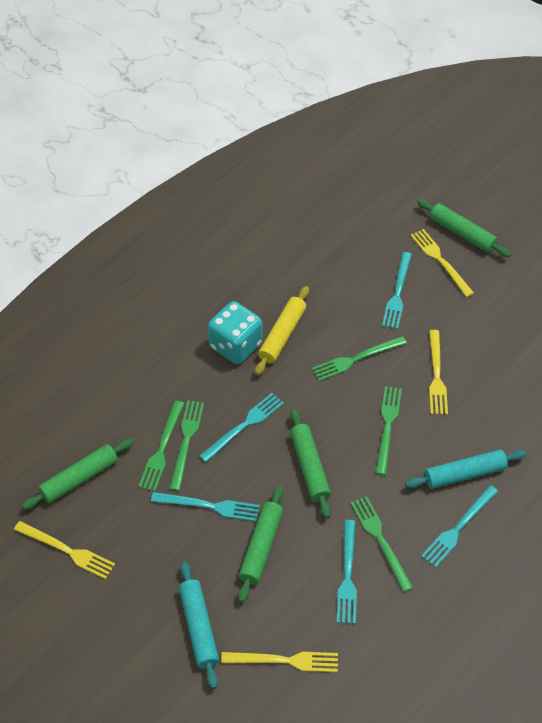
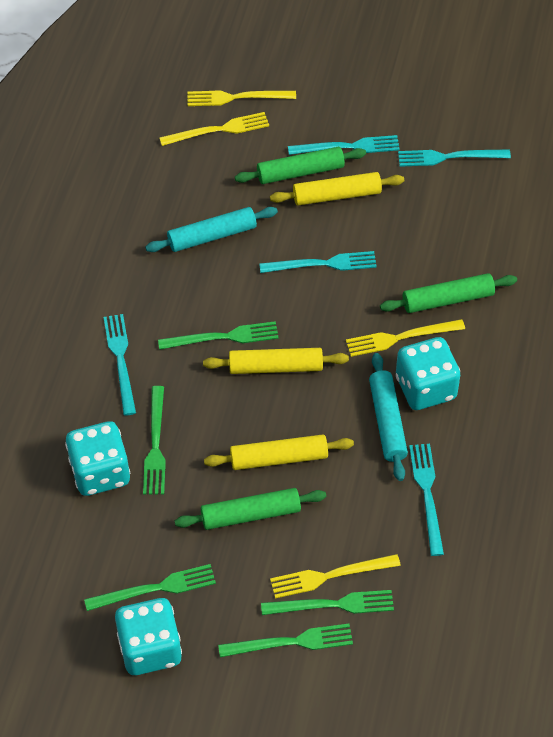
green rolling pin: 4 -> 3
turquoise dice: 1 -> 3
yellow rolling pin: 1 -> 3

